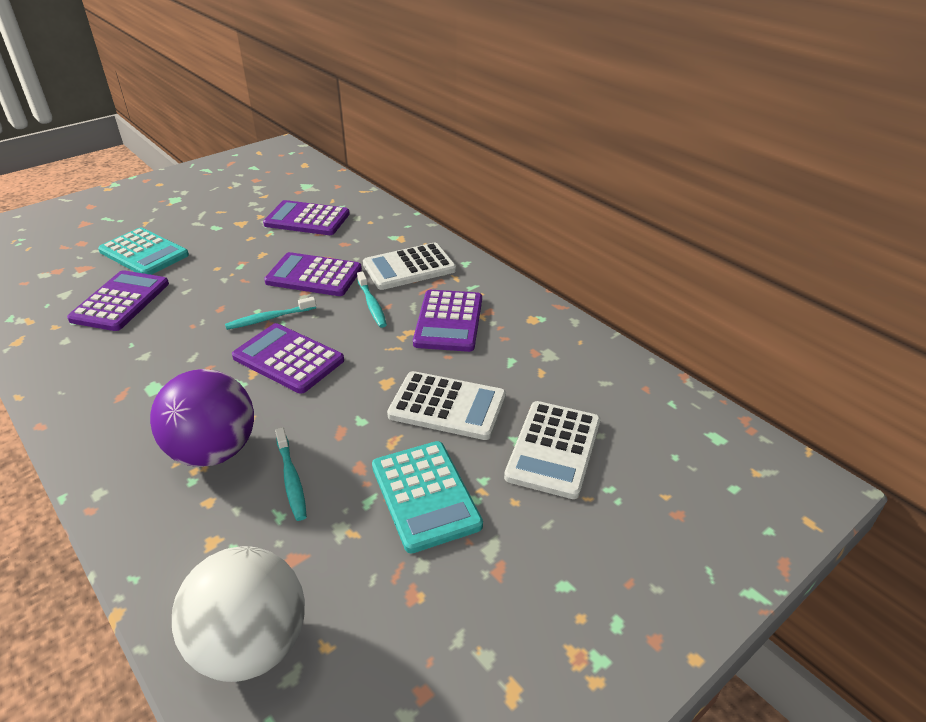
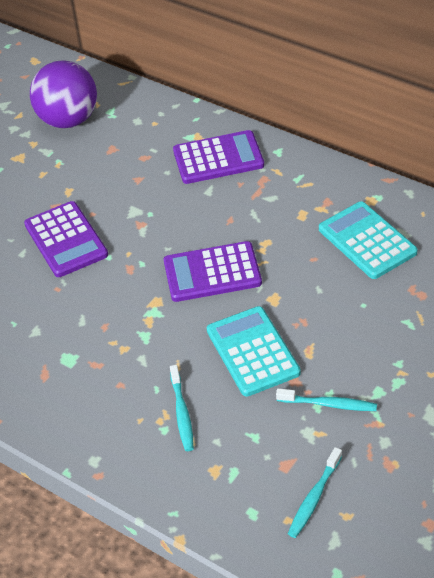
purple calculator: 5 -> 3
white ball: 1 -> 0
white calculator: 3 -> 0

